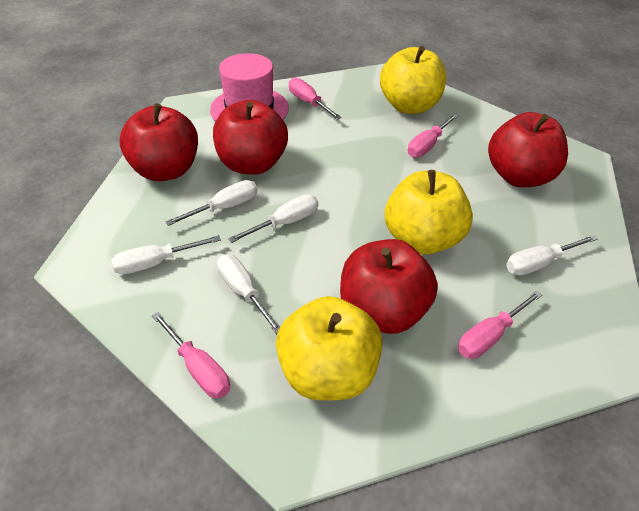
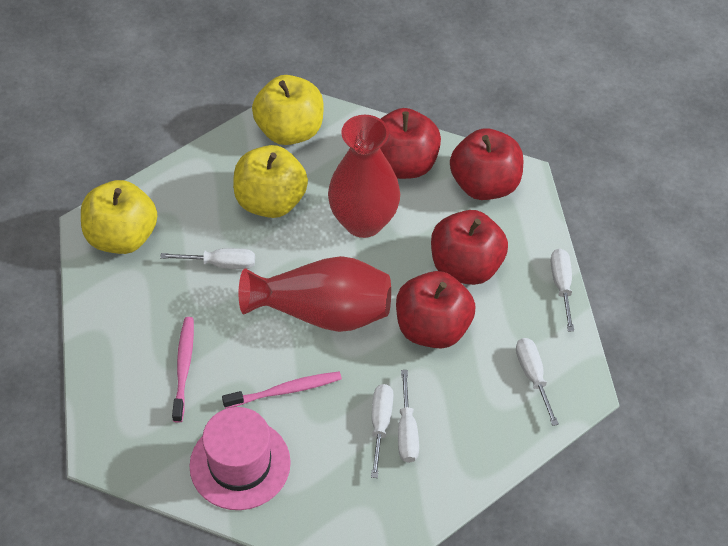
pink screwdriver: 4 -> 0
pink toothbrush: 0 -> 2
red vase: 0 -> 2

